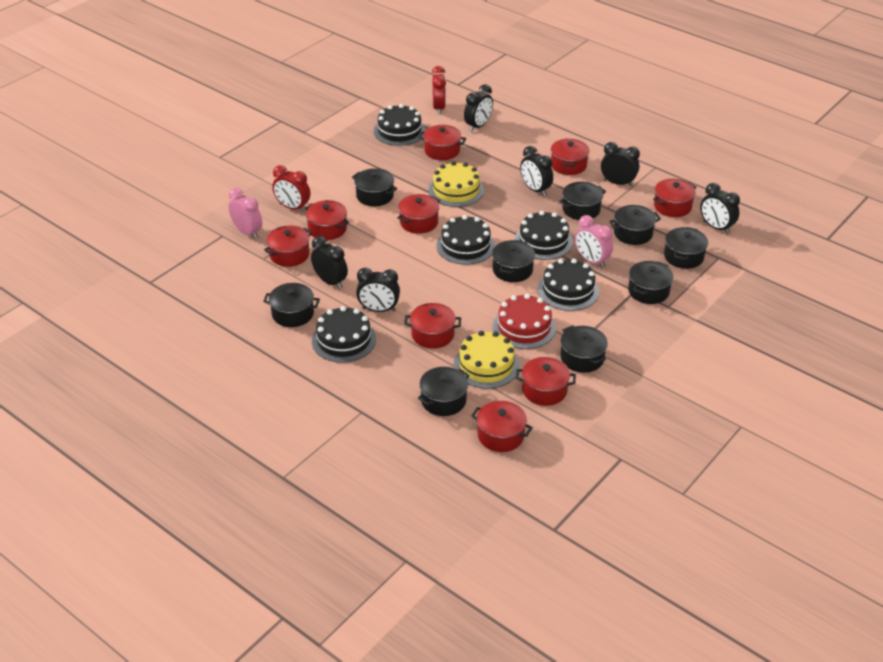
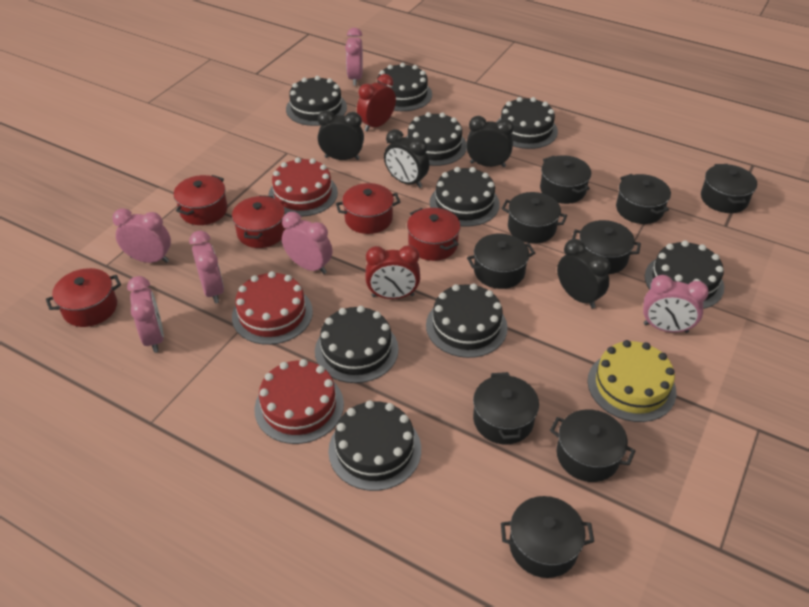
black cake: 5 -> 9
black clock: 6 -> 4
pink clock: 2 -> 6
red cake: 1 -> 3
red pot: 9 -> 5
yellow cake: 2 -> 1

